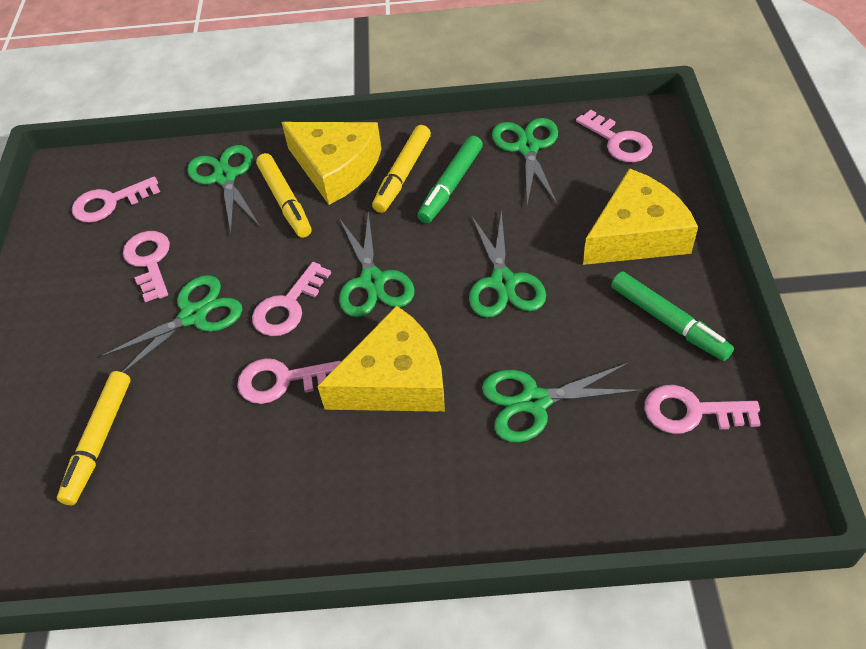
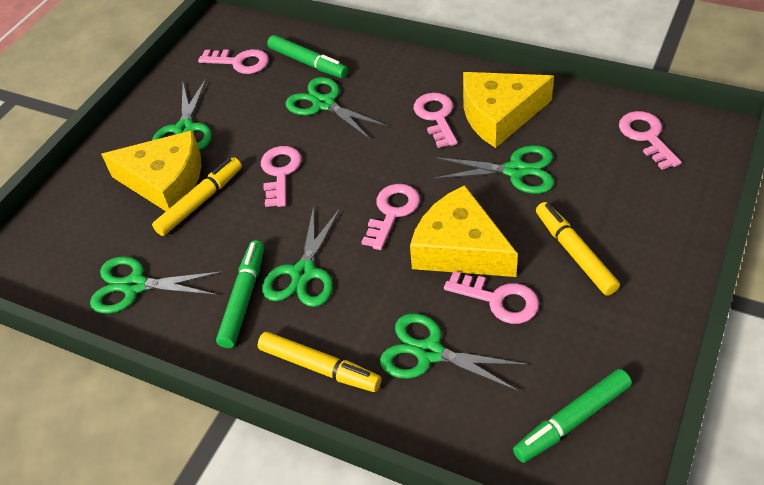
green marker: 2 -> 3

